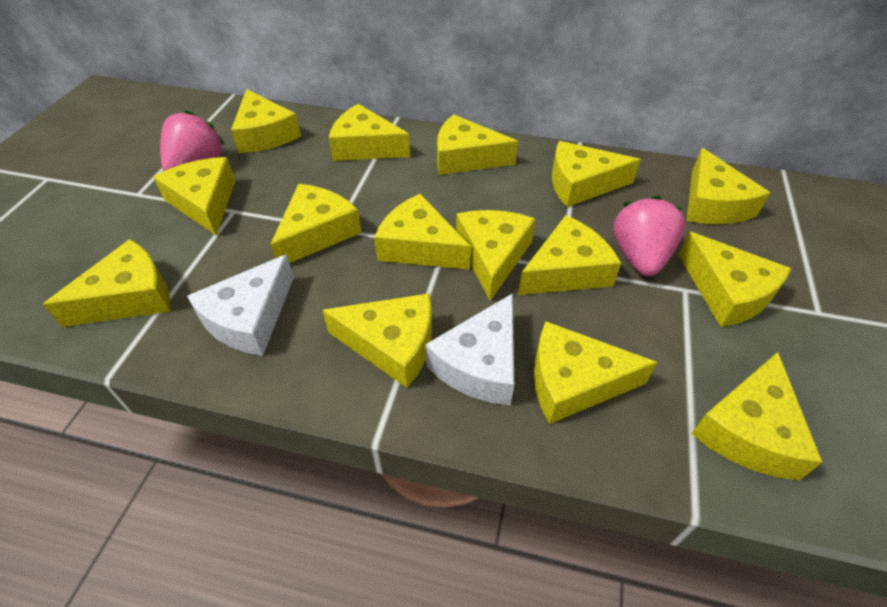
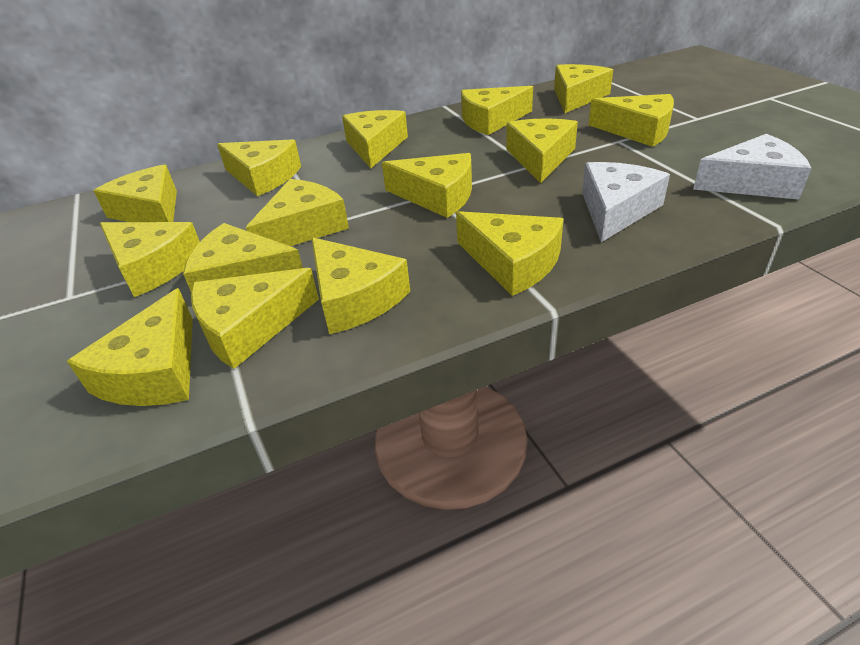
pink strawberry: 2 -> 0

